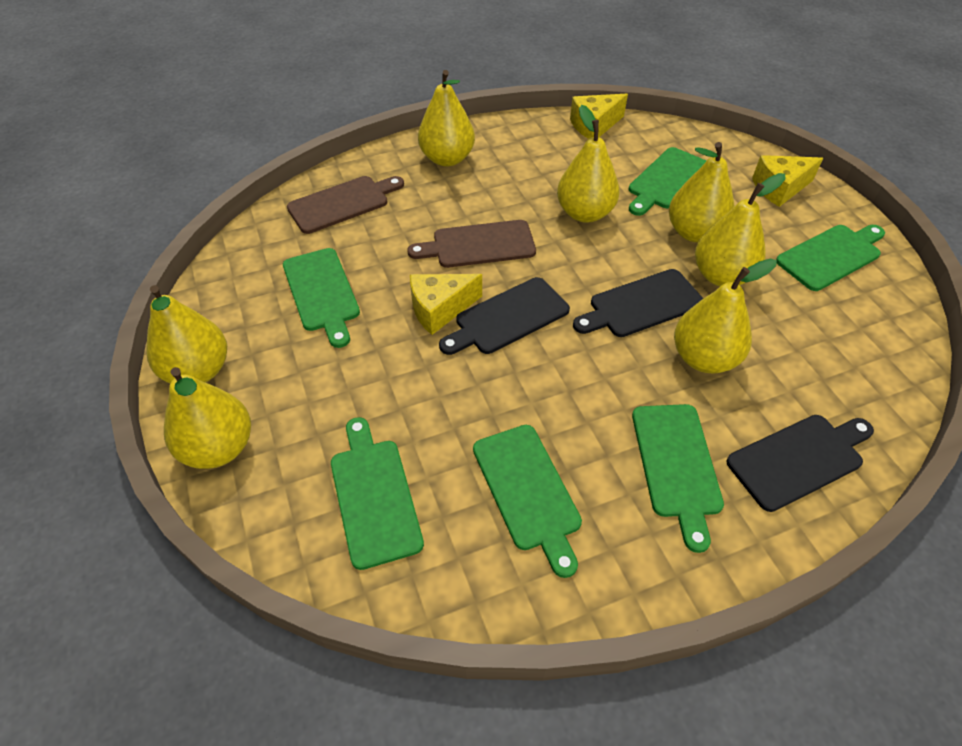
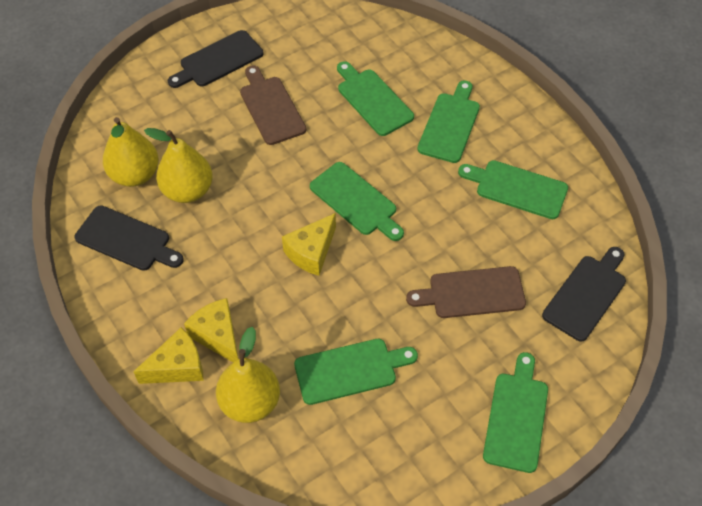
yellow pear: 7 -> 3

